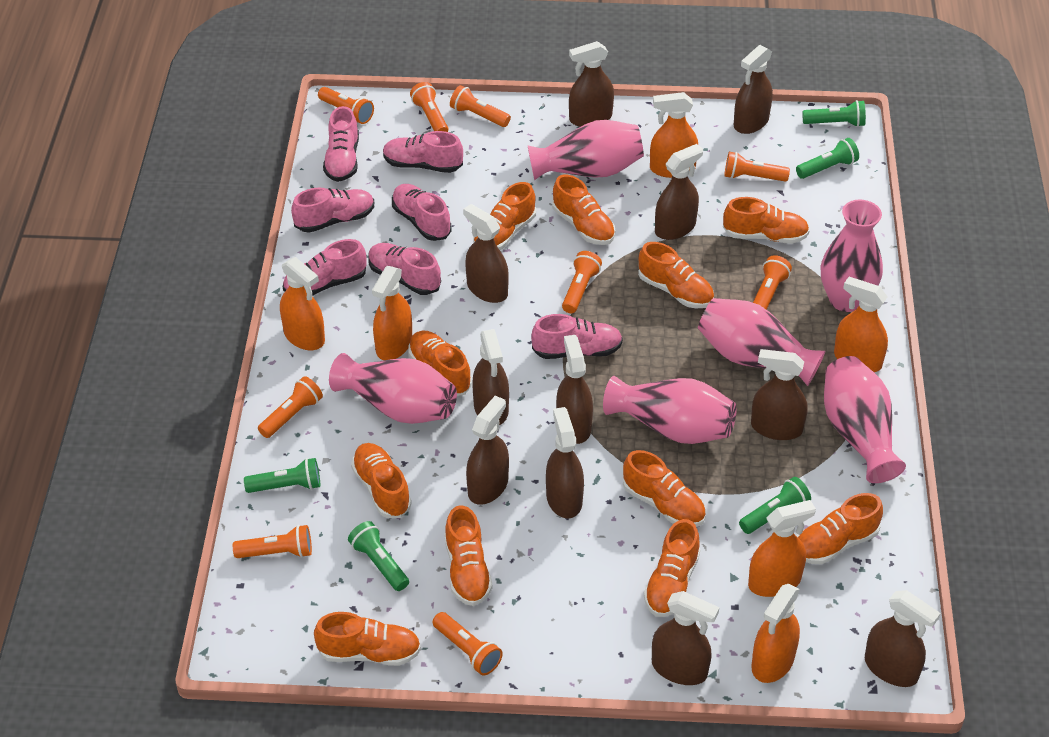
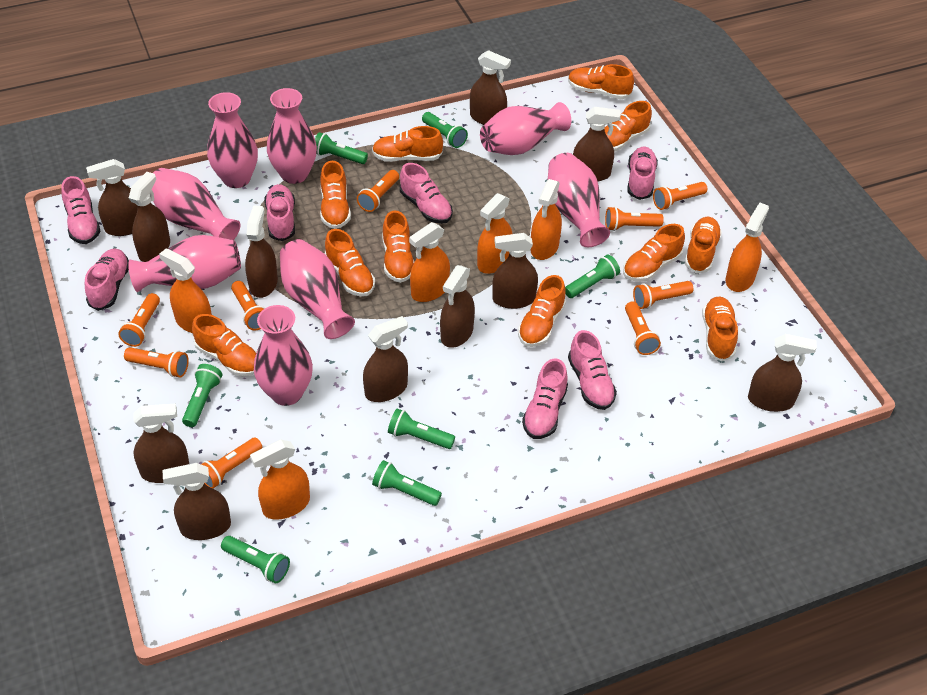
green flashlight: 5 -> 7
pink vase: 6 -> 8

